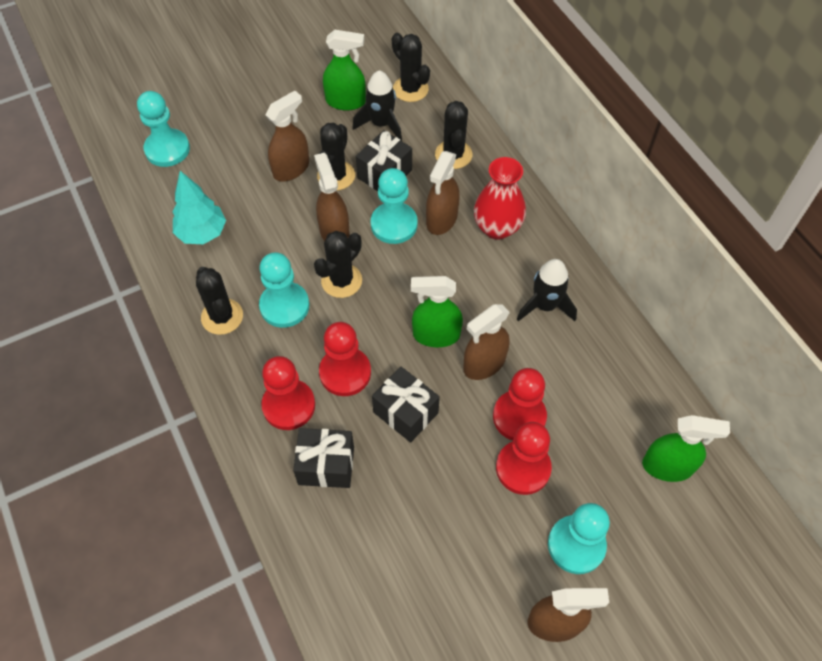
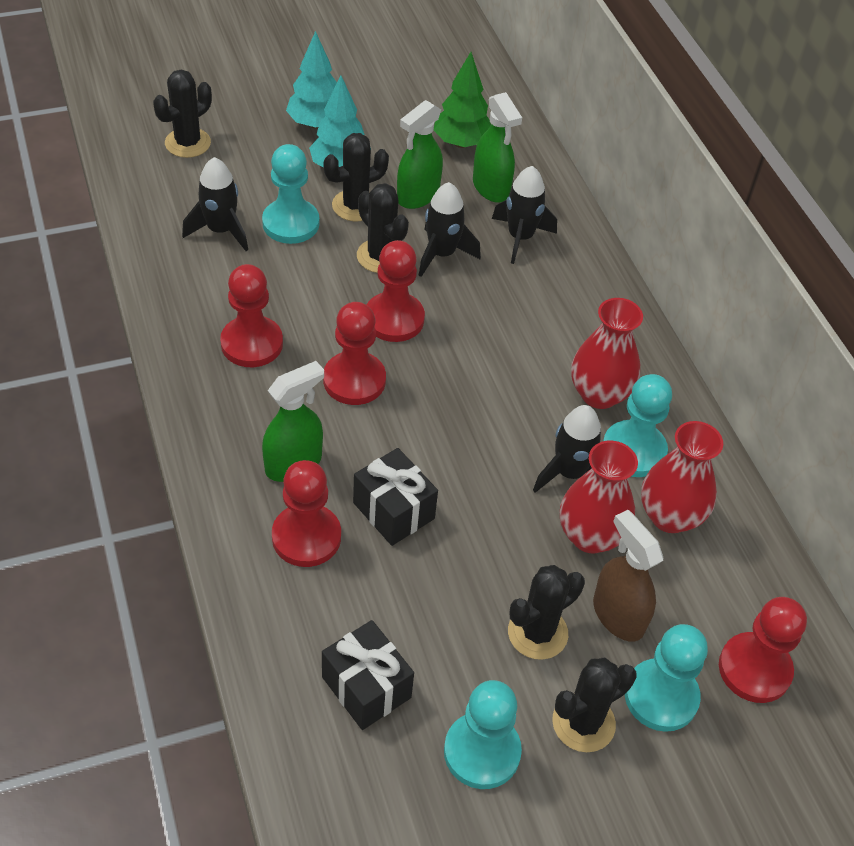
black gift: 3 -> 2
black rocket: 2 -> 4
brown spray bottle: 5 -> 1
green tree: 0 -> 1
red pawn: 4 -> 5
red vase: 1 -> 3
turquoise tree: 1 -> 2

